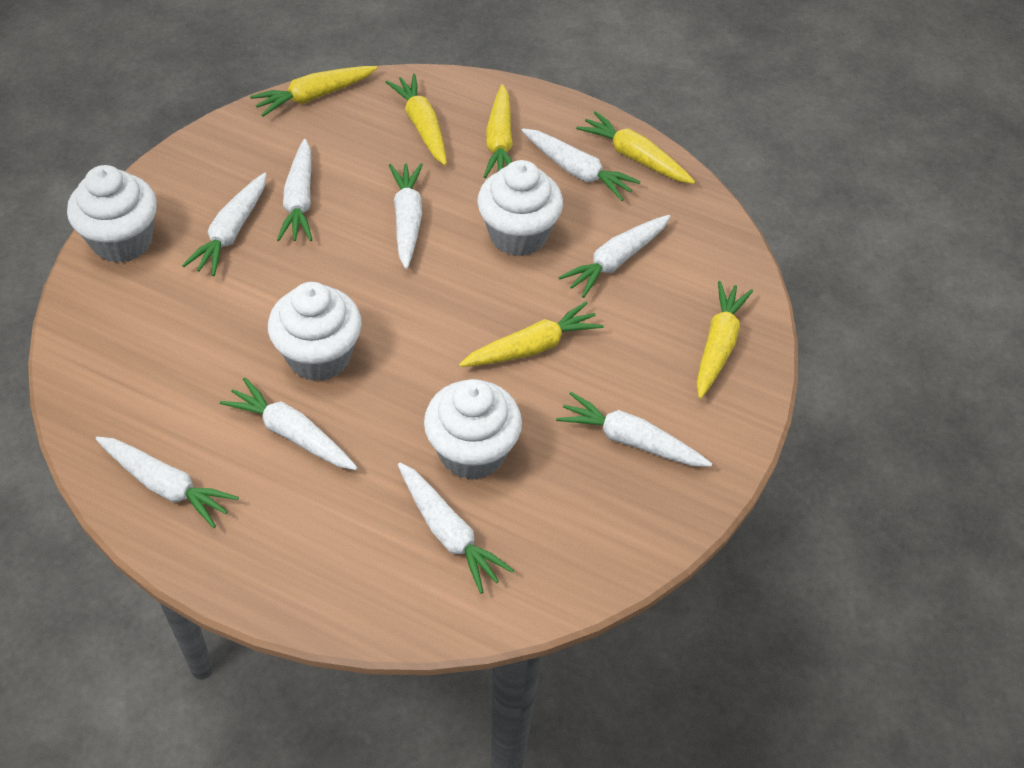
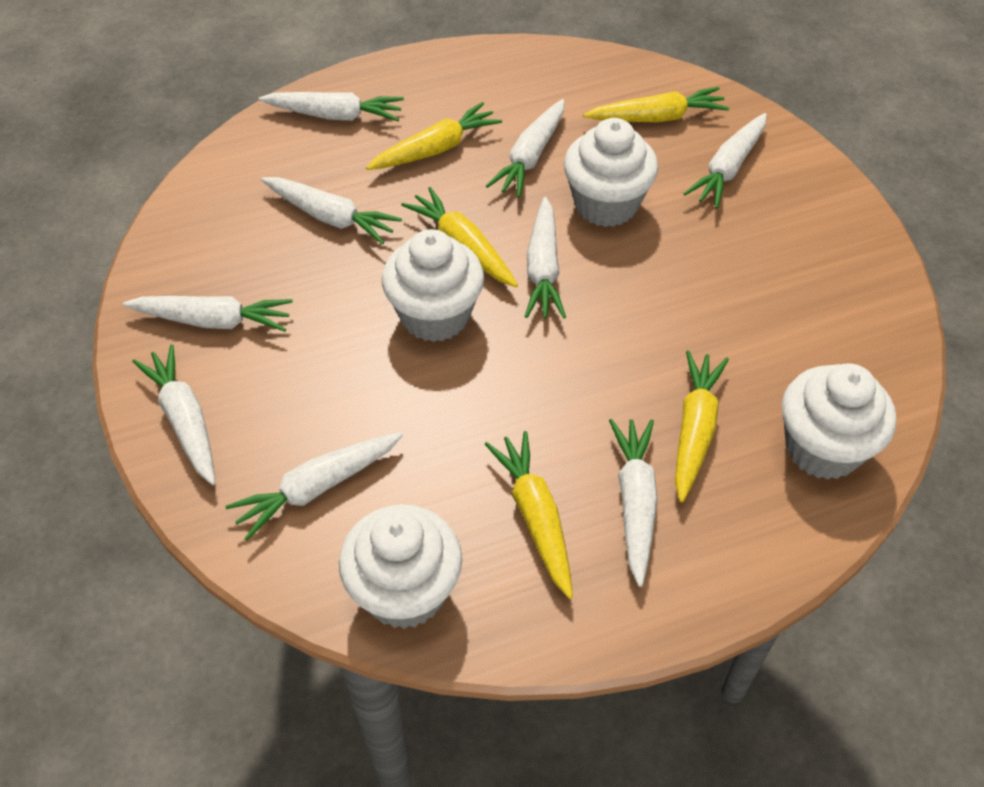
yellow carrot: 6 -> 5

